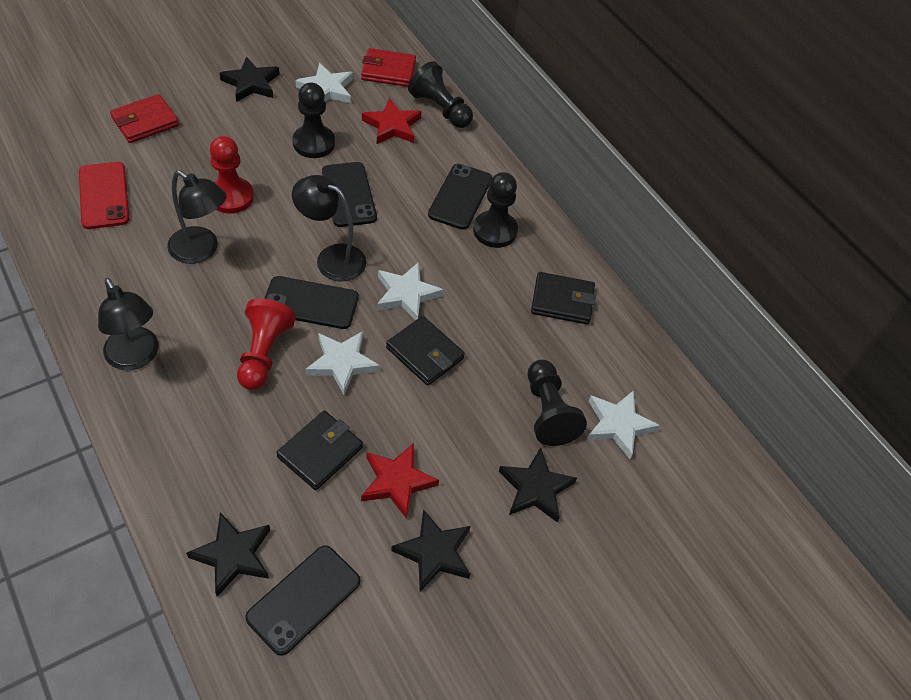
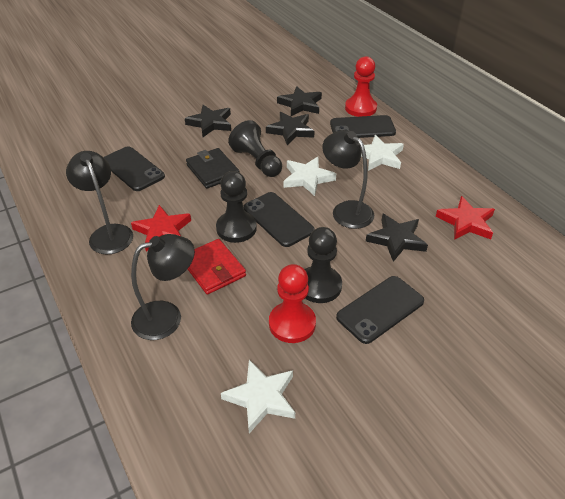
black pawn: 4 -> 3
black wallet: 3 -> 1
red phone: 1 -> 0
red wallet: 2 -> 1
white star: 4 -> 3

